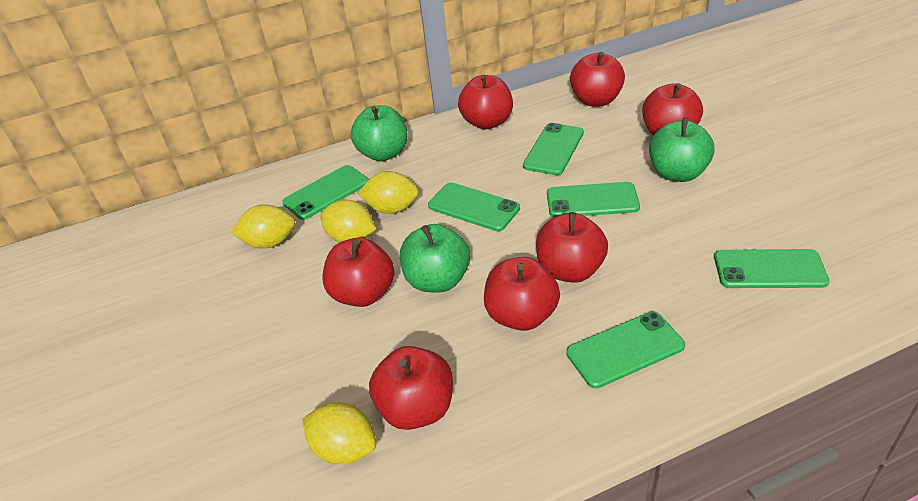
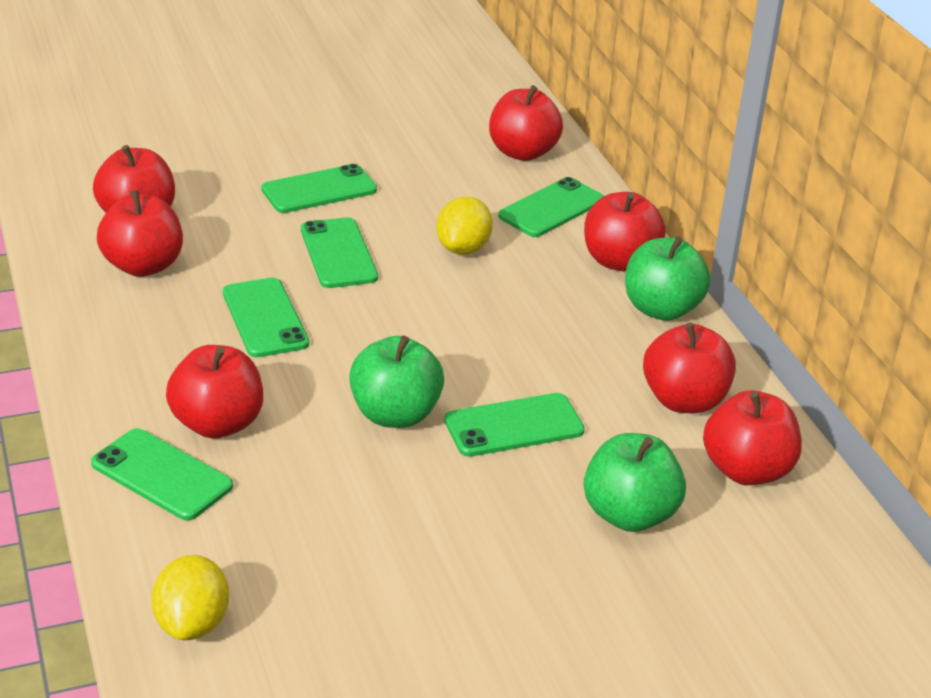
yellow lemon: 4 -> 2

